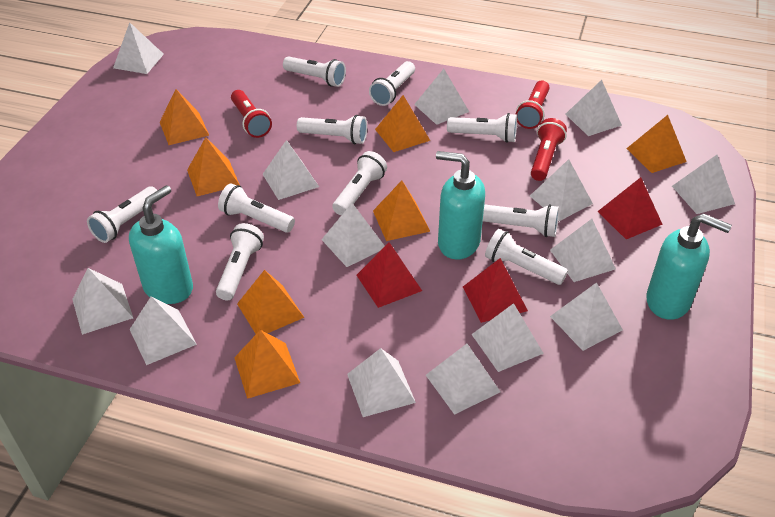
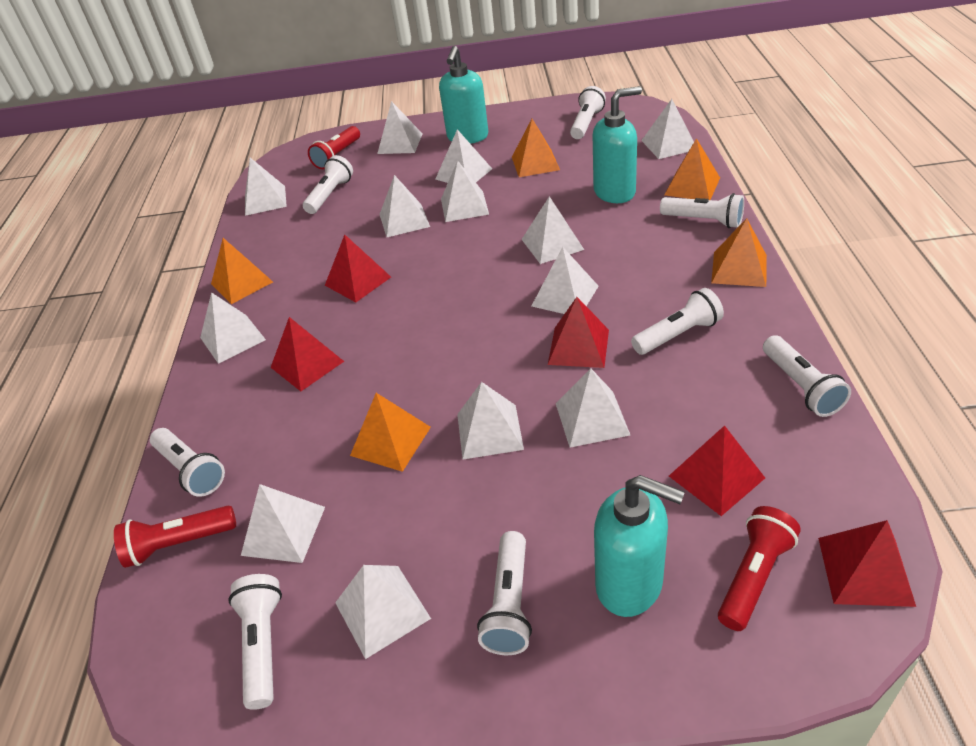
orange pyramid: 7 -> 5
red pyramid: 3 -> 5
white flashlight: 10 -> 8
white pyramid: 14 -> 13

